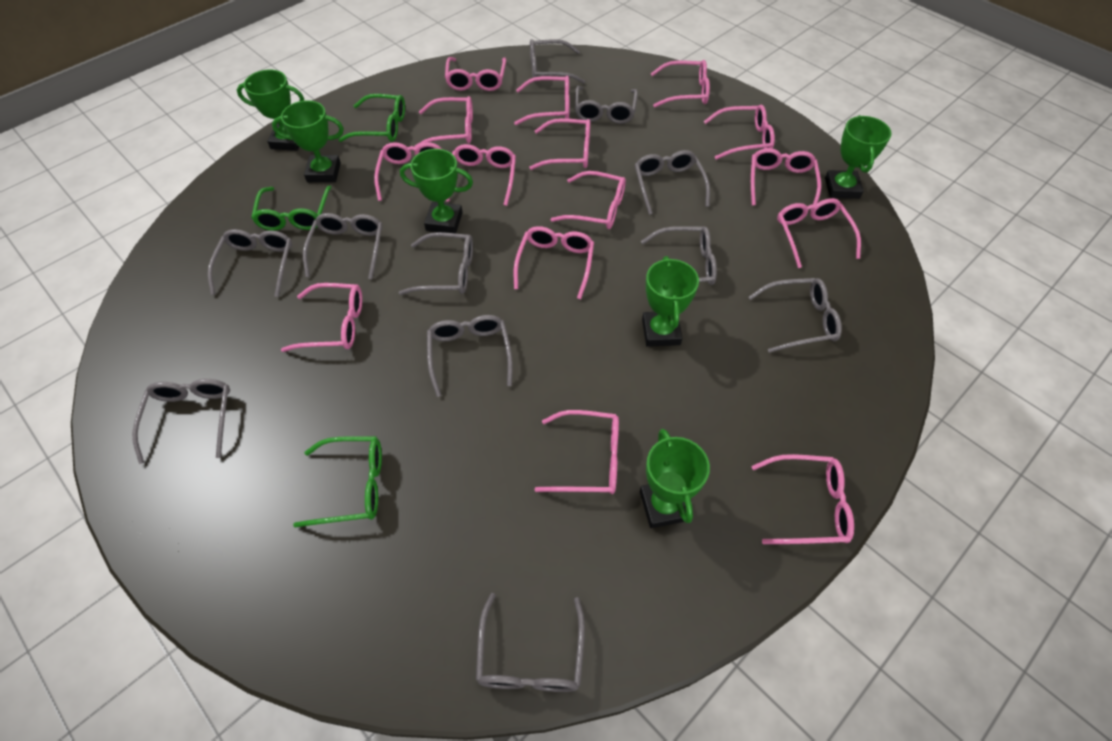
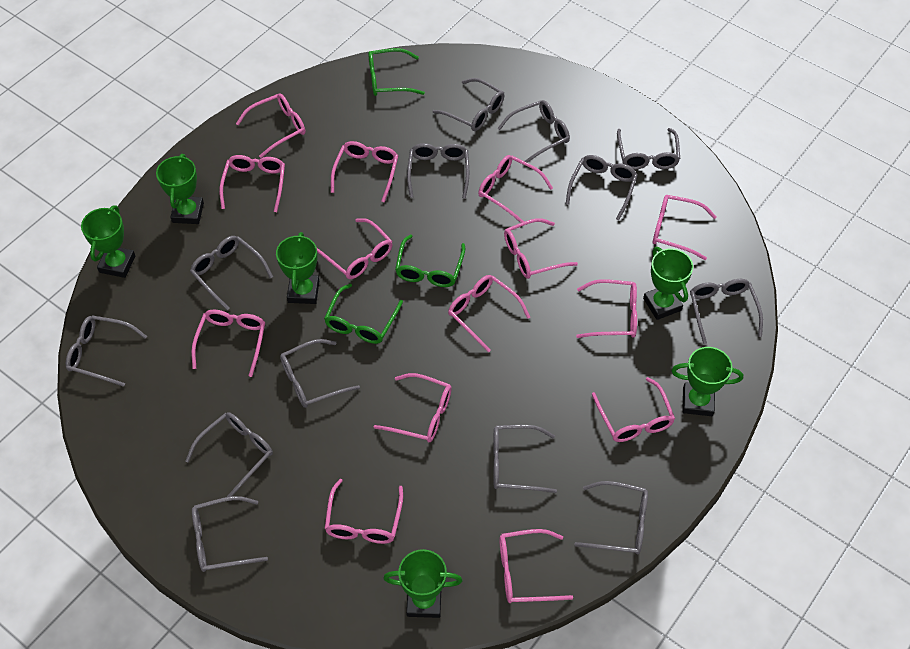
grey glasses: 11 -> 13
pink glasses: 15 -> 14

